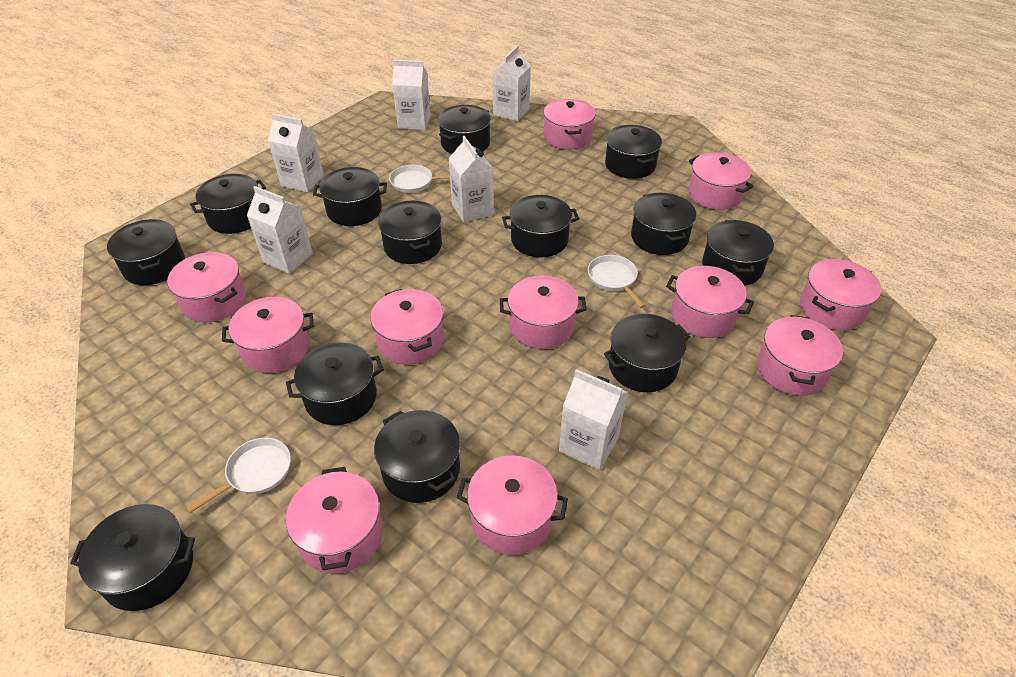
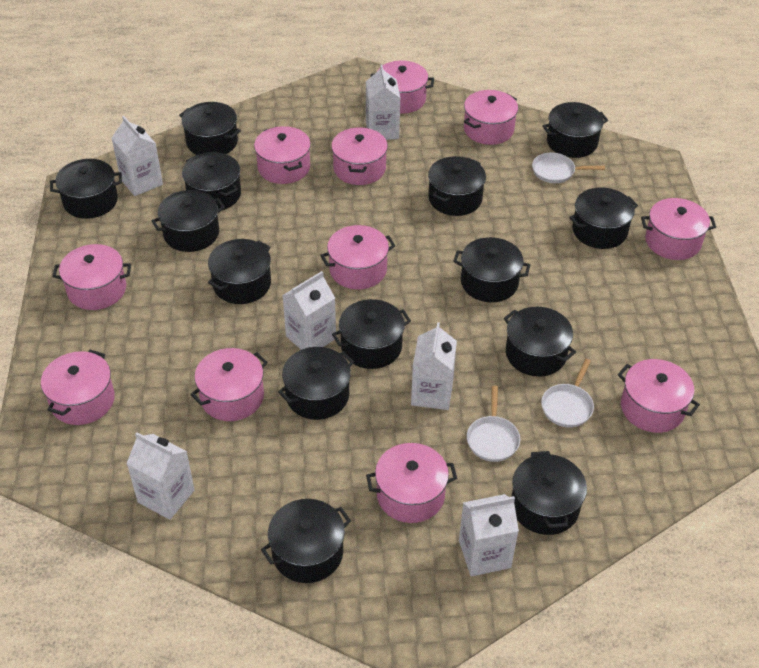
black pot: 13 -> 14

